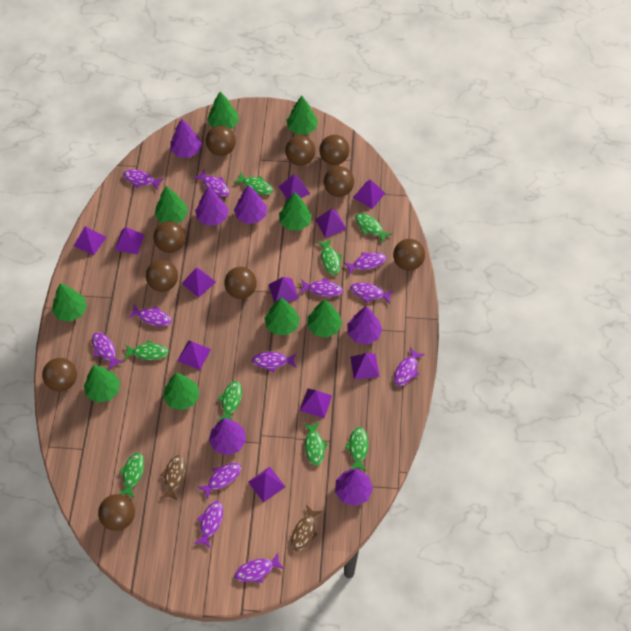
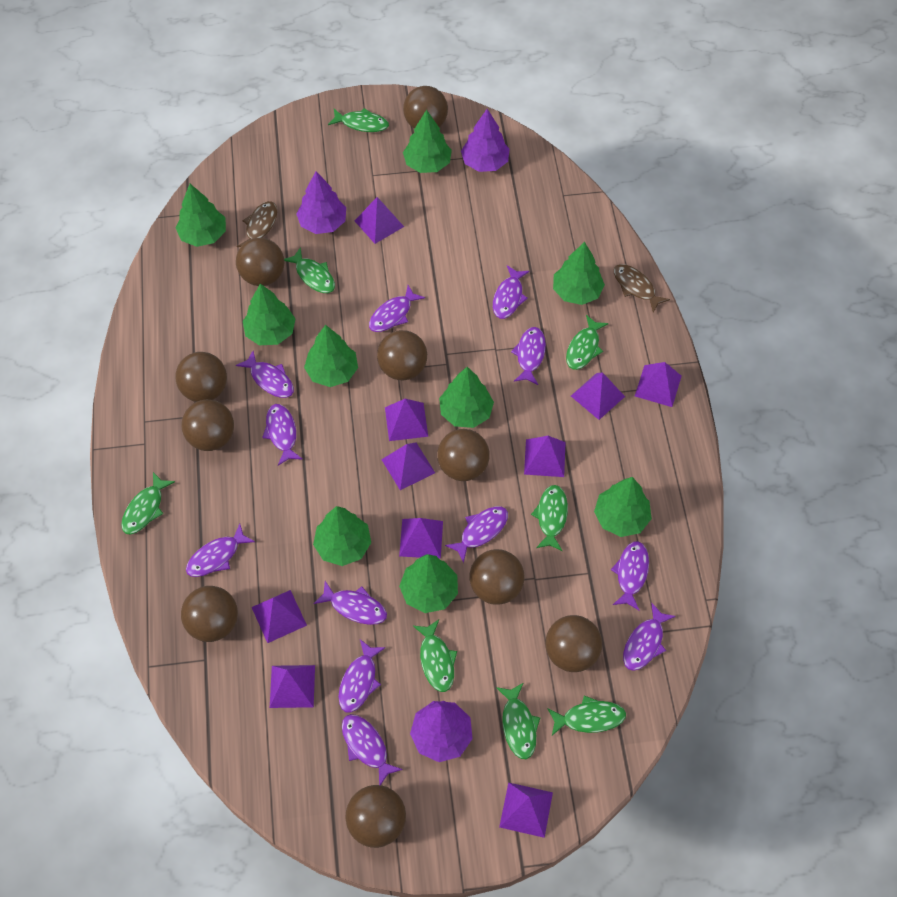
purple pyramid: 11 -> 10
purple tree: 6 -> 3

